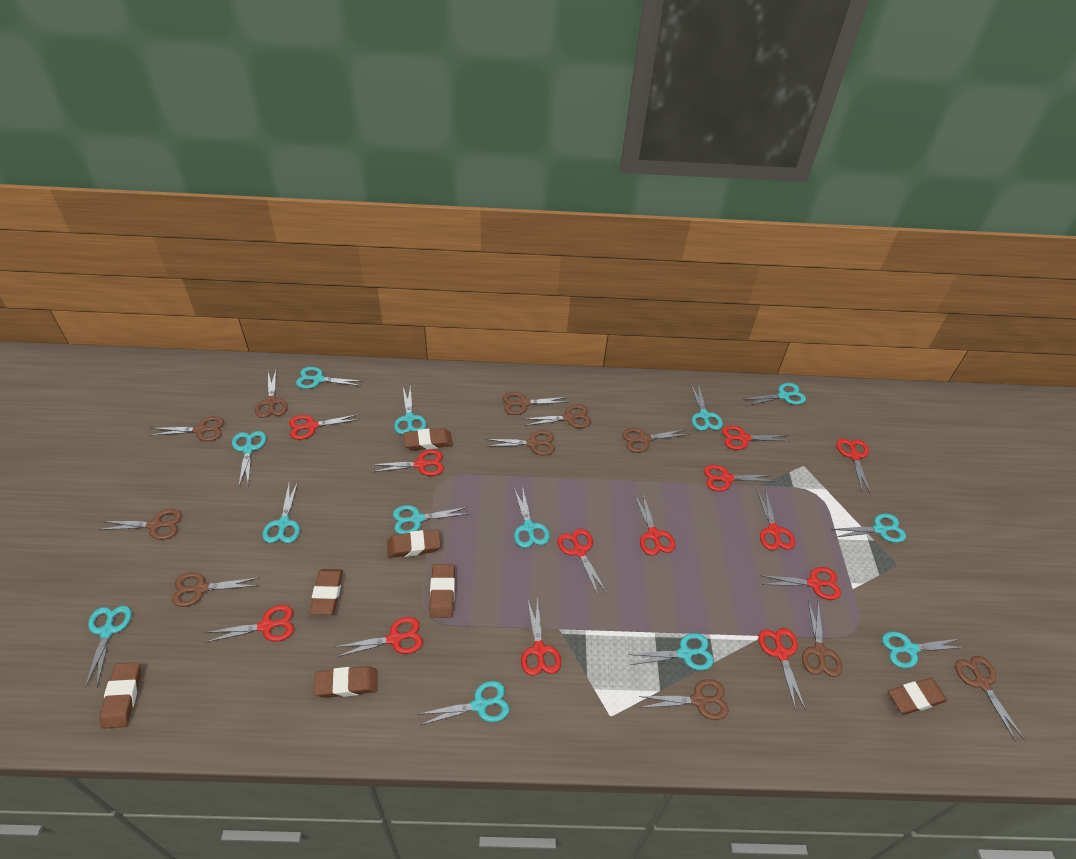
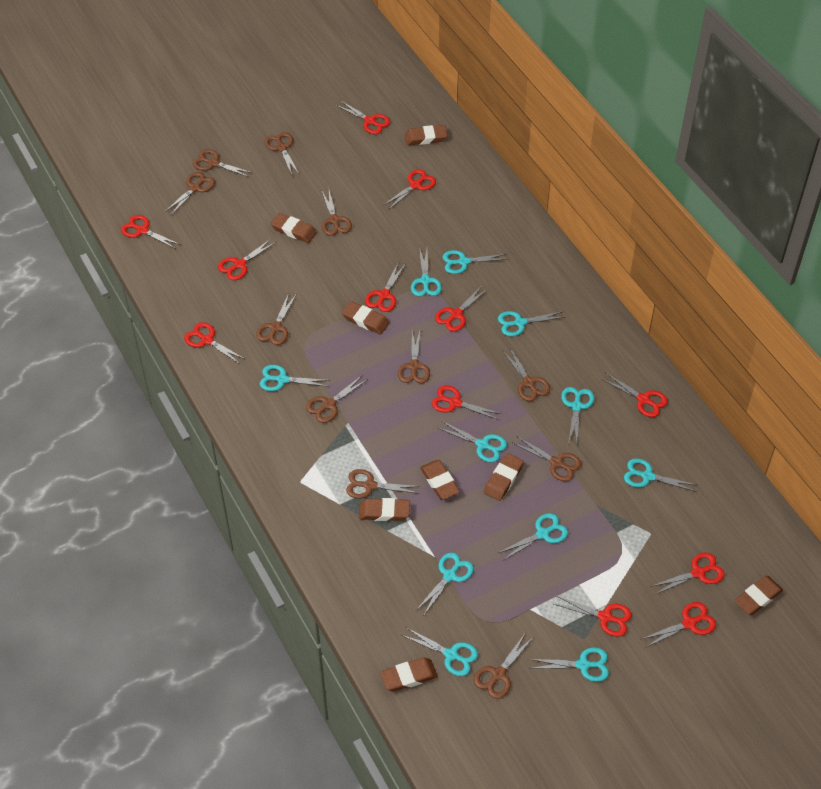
brown eraser: 7 -> 8
red scissors: 13 -> 12
turquoise scissors: 13 -> 11

